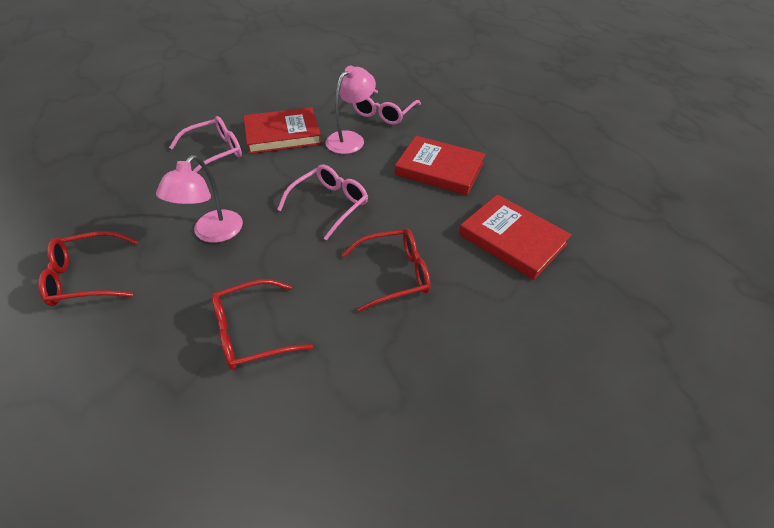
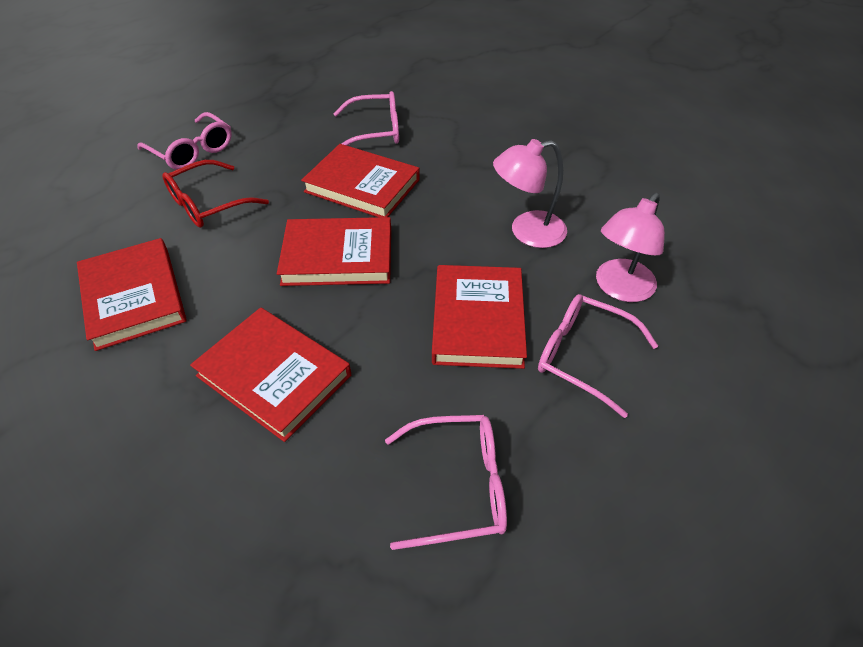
pink glasses: 3 -> 4
red book: 3 -> 5
red glasses: 3 -> 1

